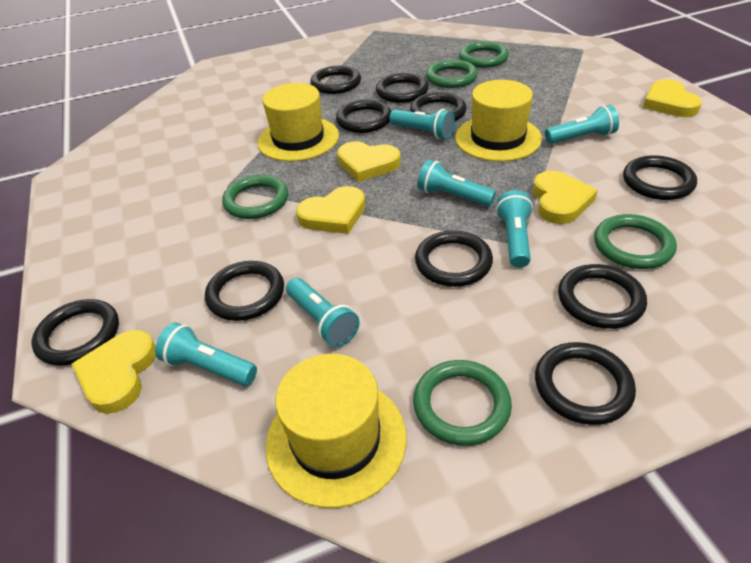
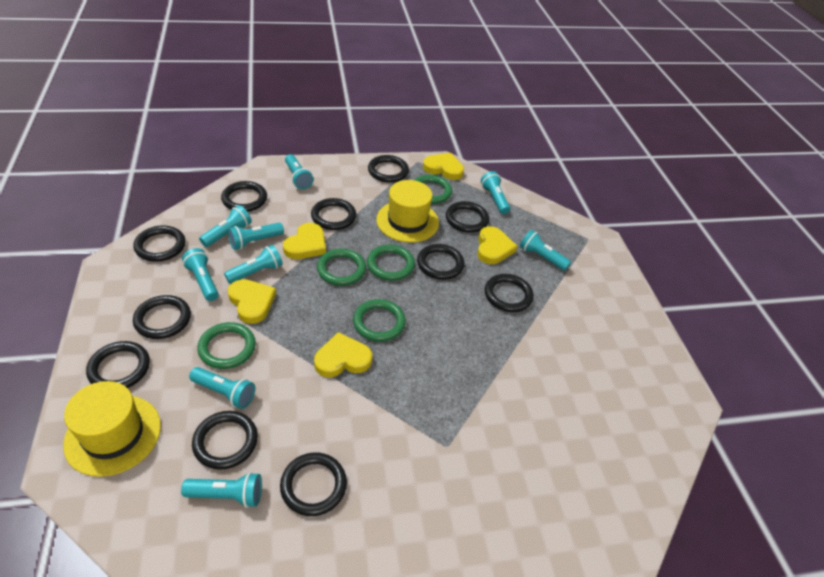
black ring: 10 -> 11
turquoise flashlight: 6 -> 9
yellow hat: 3 -> 2

